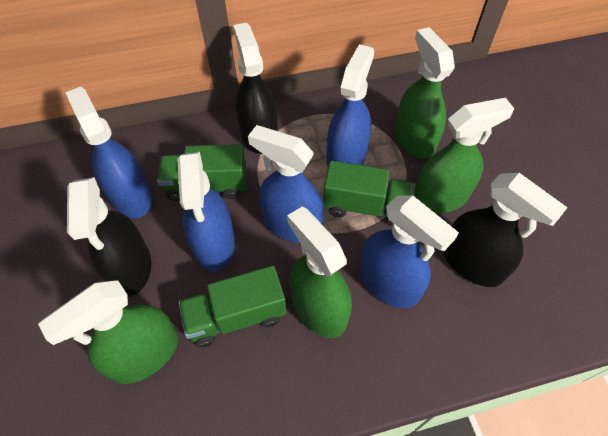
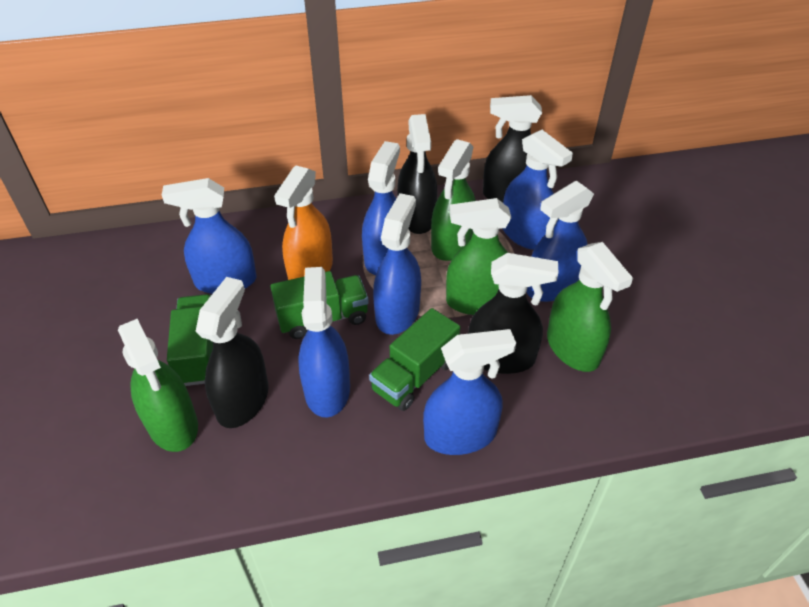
black spray bottle: 3 -> 4
blue spray bottle: 5 -> 7
orange spray bottle: 0 -> 1

